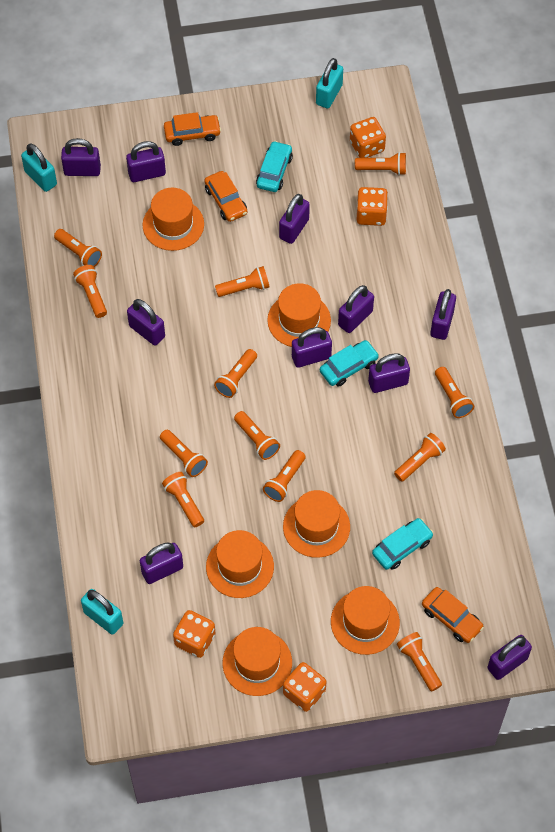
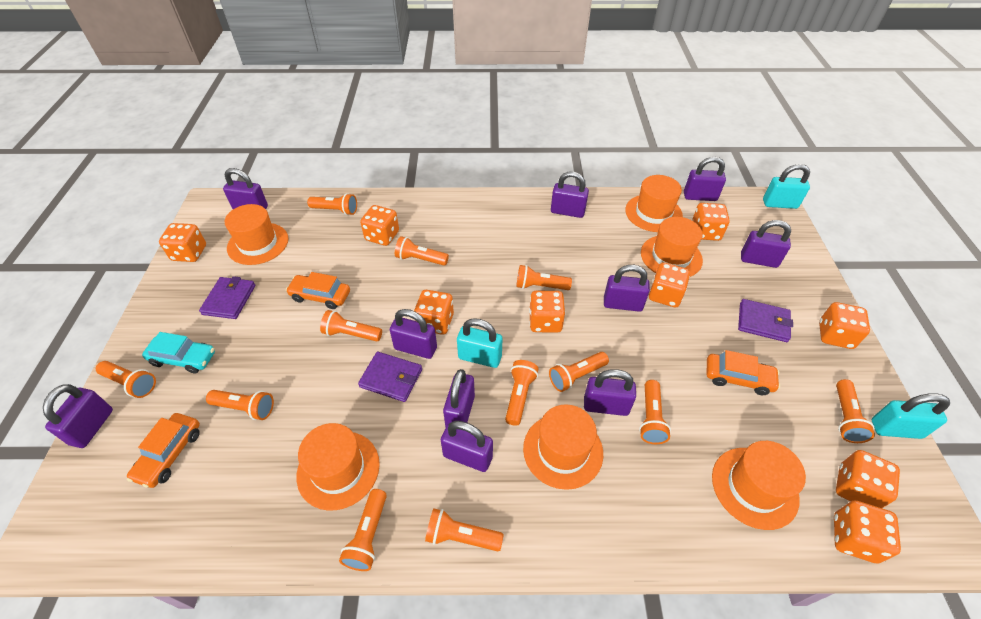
orange dice: 4 -> 9
purple wallet: 0 -> 3
turquoise car: 3 -> 1

